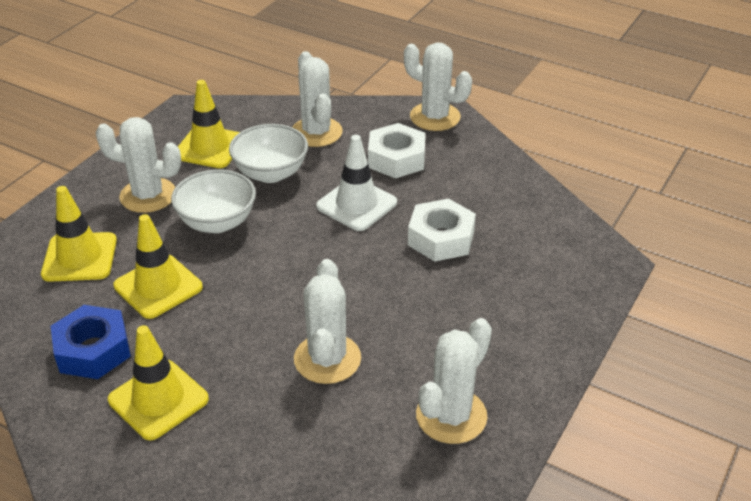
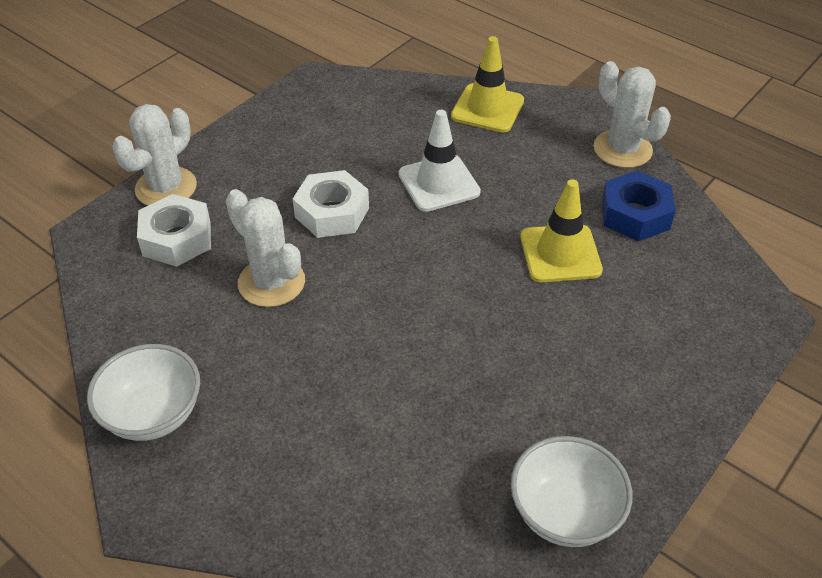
white cactus: 5 -> 3
yellow traffic cone: 4 -> 2

